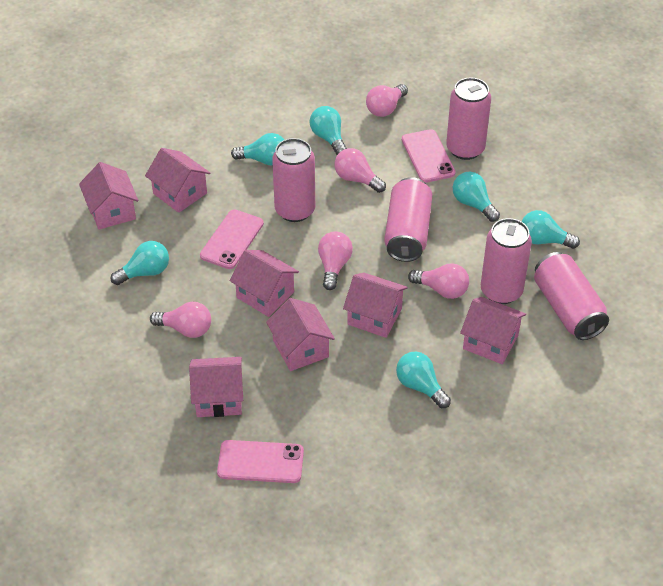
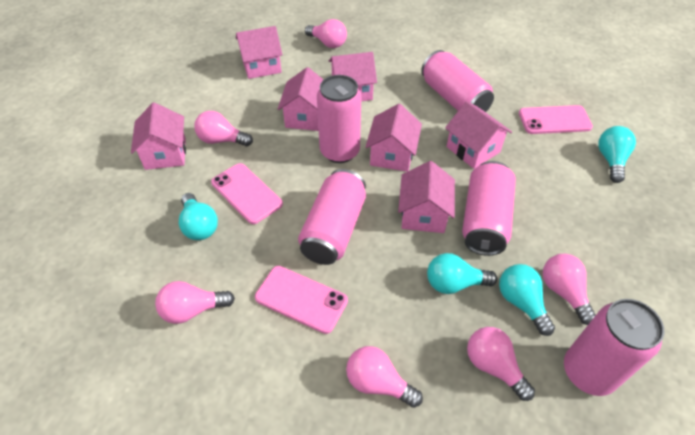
pink light bulb: 5 -> 6
turquoise light bulb: 6 -> 4

